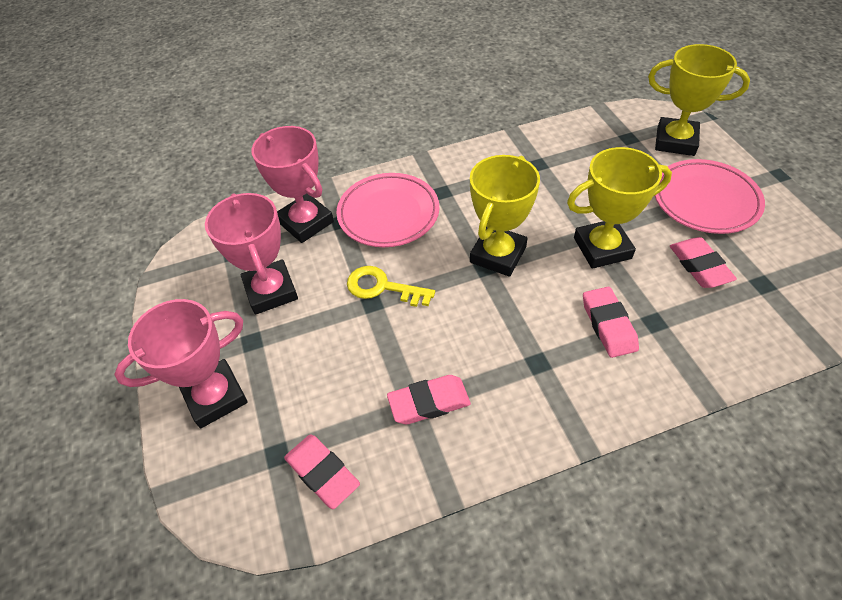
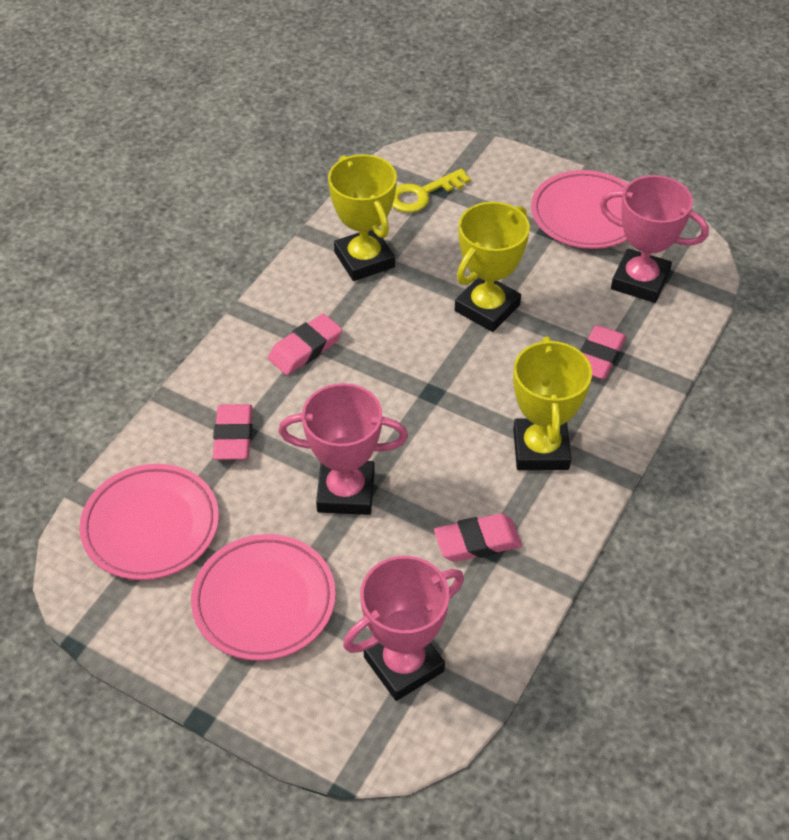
pink plate: 2 -> 3

